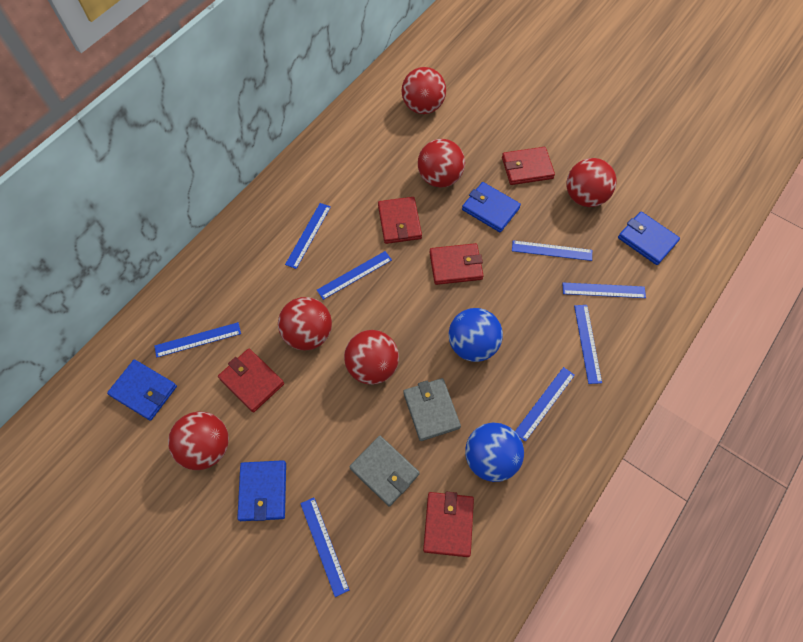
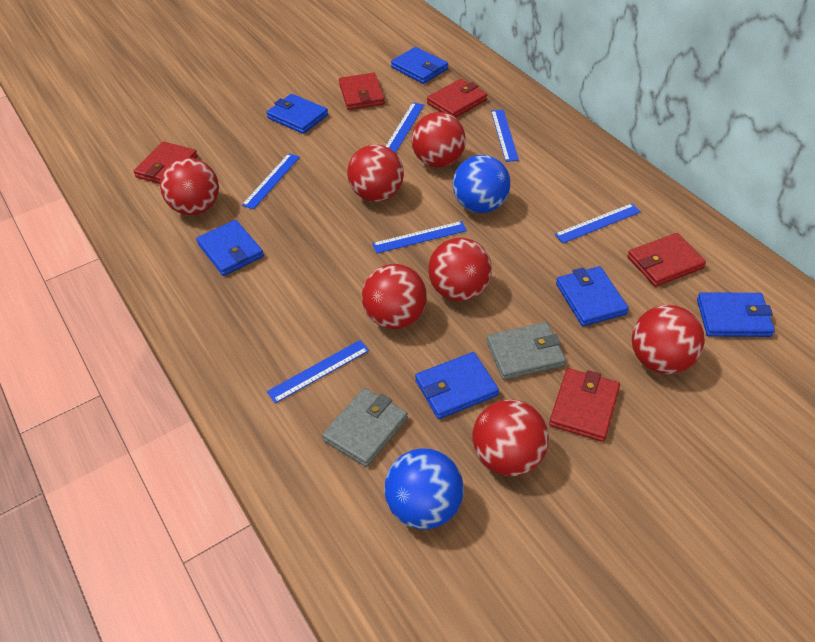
blue ruler: 8 -> 6
blue wallet: 4 -> 6
red ball: 6 -> 7

